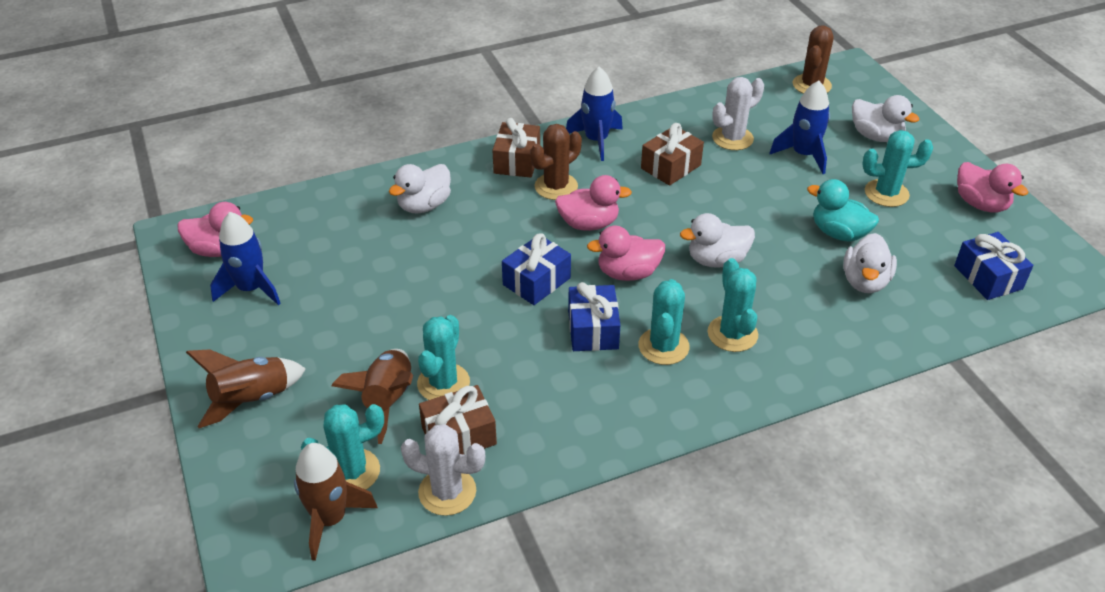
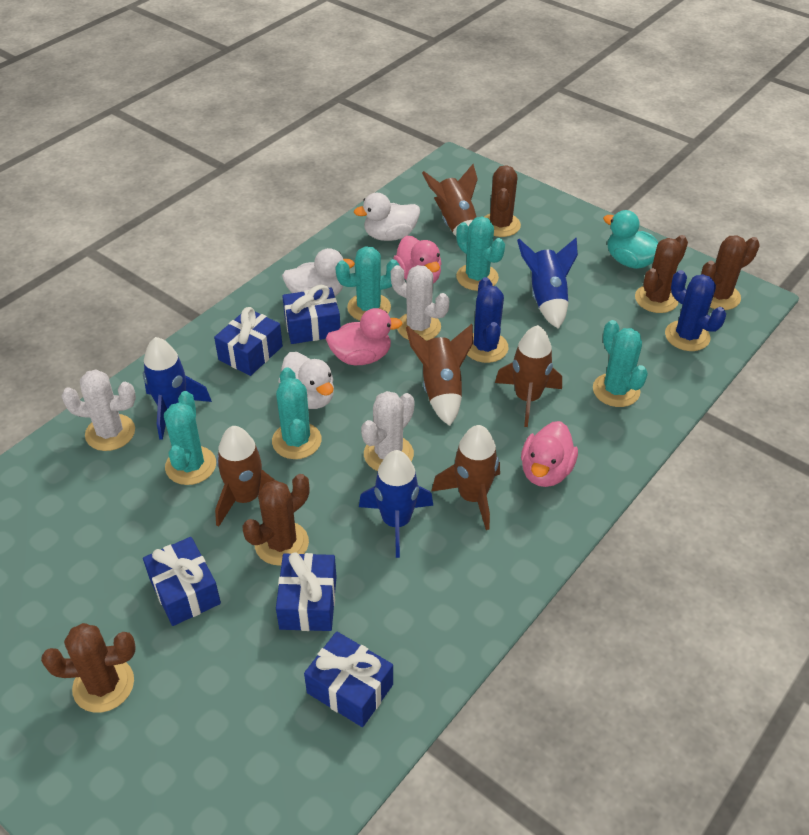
blue cactus: 0 -> 2
blue gift: 3 -> 5
brown cactus: 2 -> 5
brown gift: 3 -> 0
brown rocket: 3 -> 5
pink duck: 4 -> 3
white cactus: 2 -> 3
white duck: 4 -> 3

